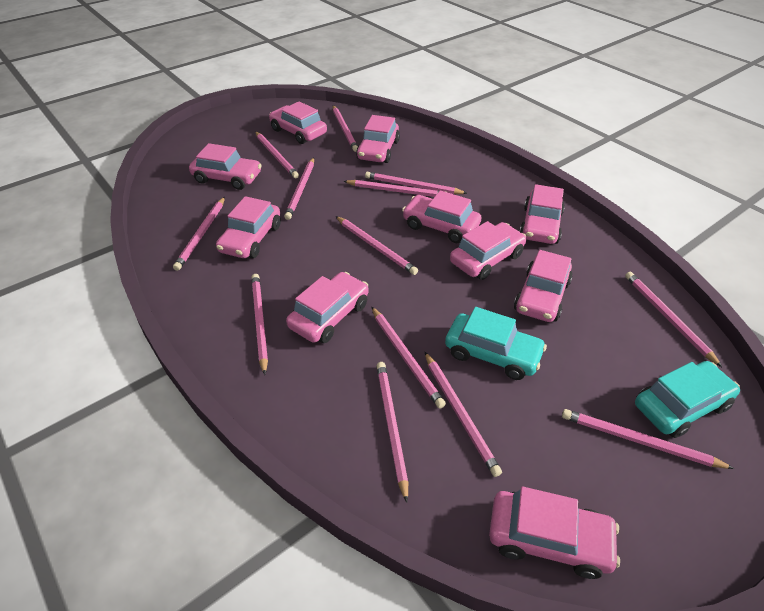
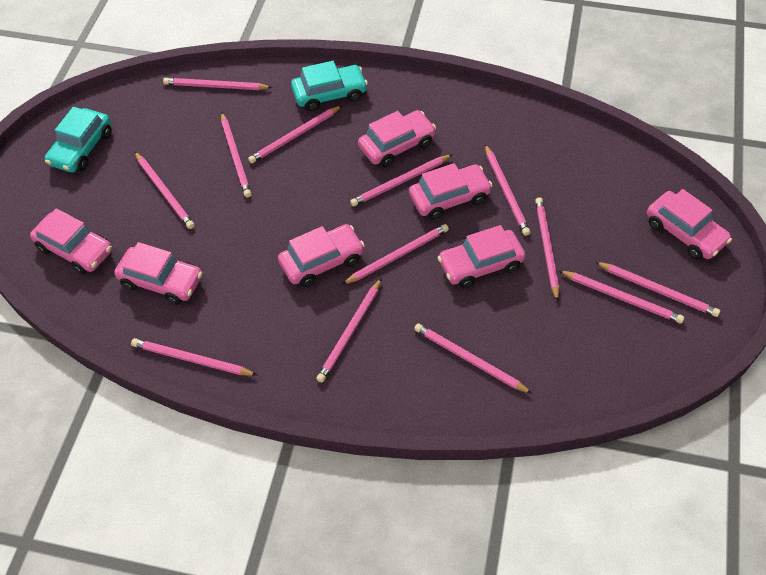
pink car: 10 -> 7

